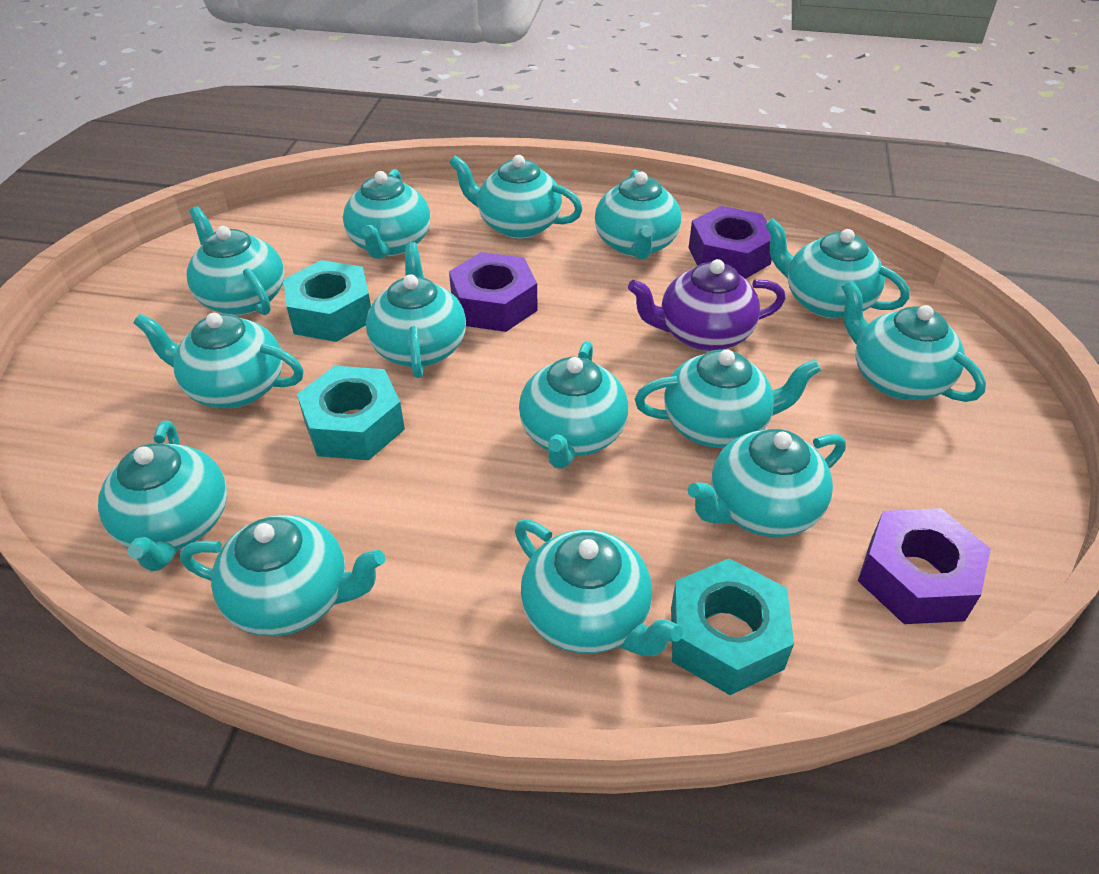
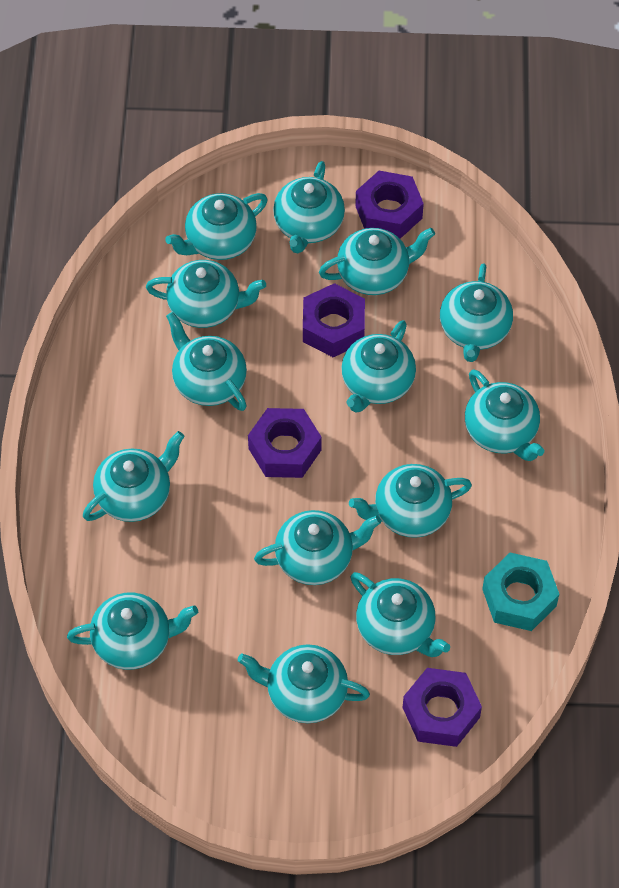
purple nut: 3 -> 4
purple teapot: 1 -> 0
turquoise nut: 3 -> 1

